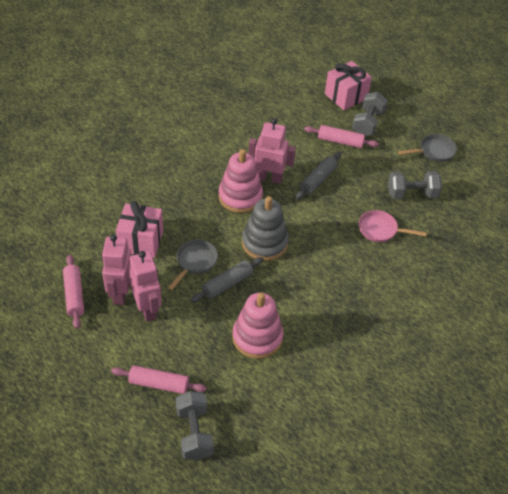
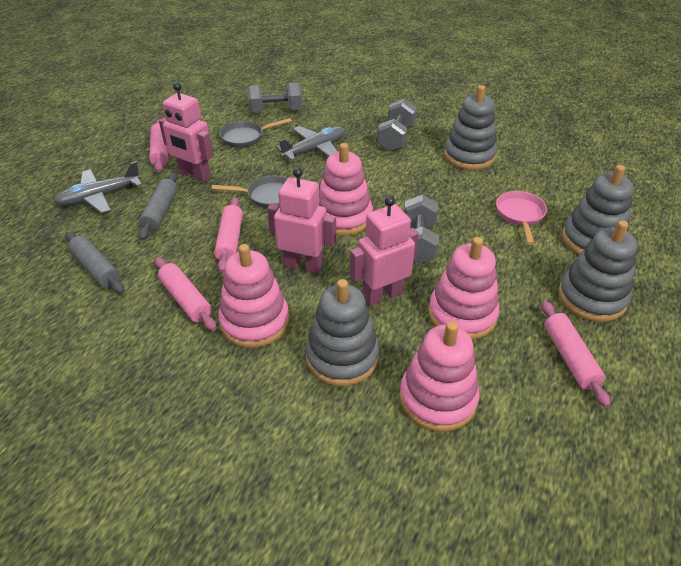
grey plane: 0 -> 2
grey stacking toy: 1 -> 4
pink gift: 2 -> 0
pink rolling pin: 3 -> 4
pink stacking toy: 2 -> 4

